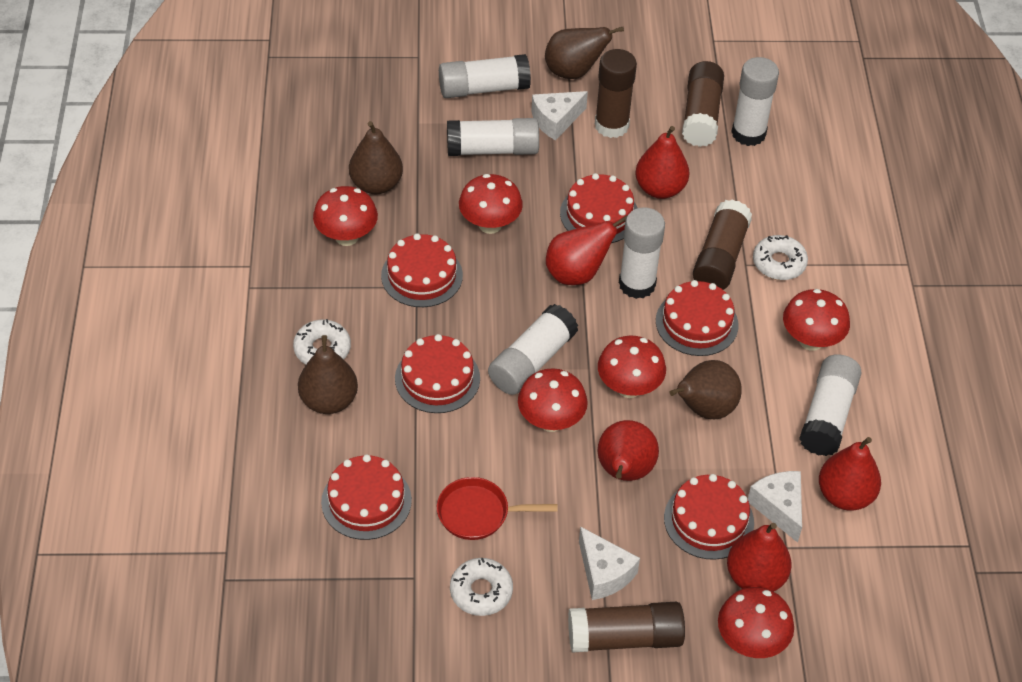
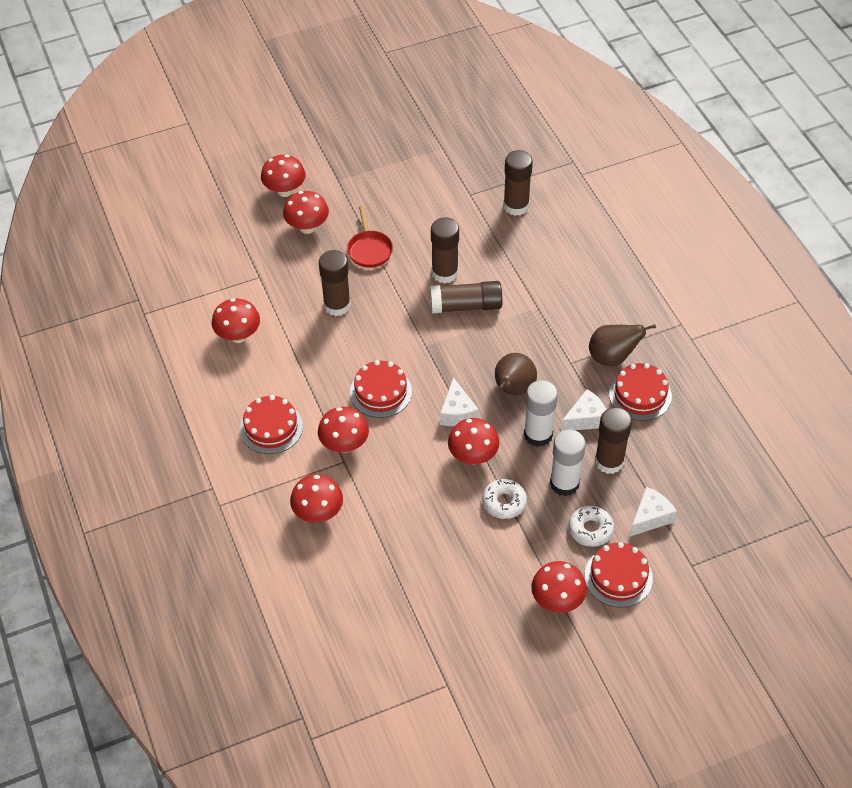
brown glue stick: 4 -> 5
brown pear: 4 -> 2
red cake: 6 -> 4
red mushroom: 6 -> 7
red pear: 5 -> 0
white donut: 3 -> 2
white glue stick: 6 -> 2

